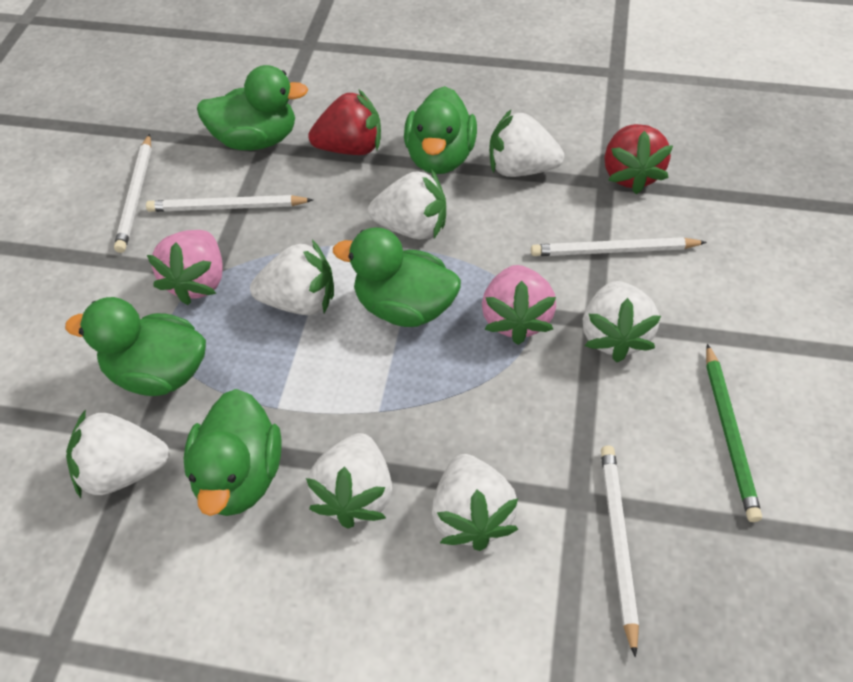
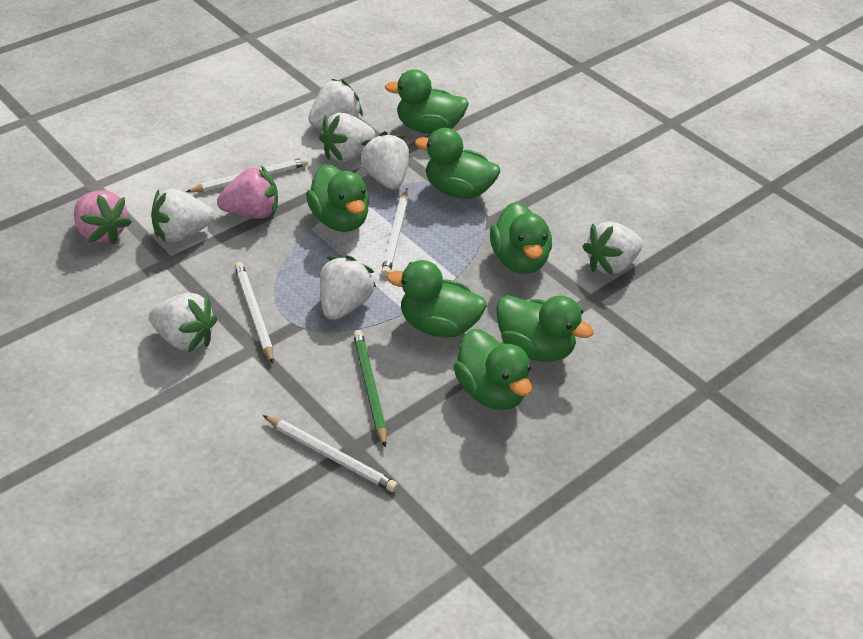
green duck: 5 -> 7
red strawberry: 2 -> 0

